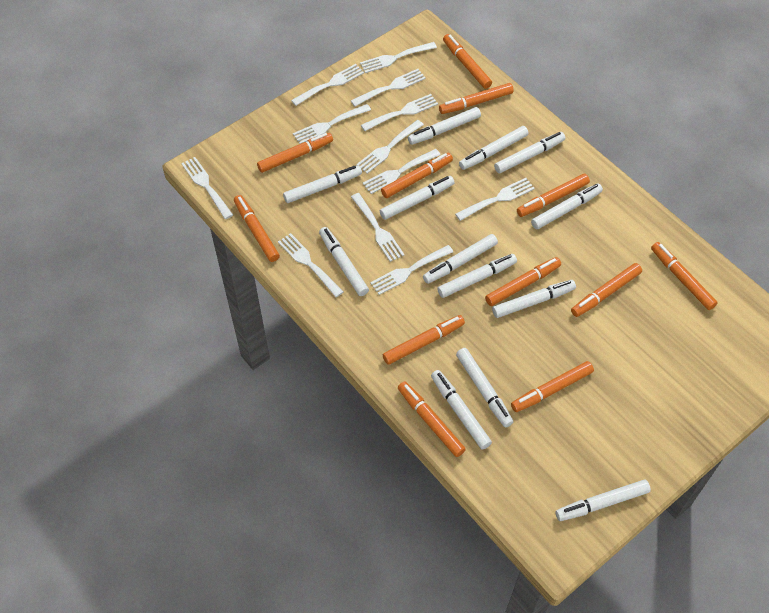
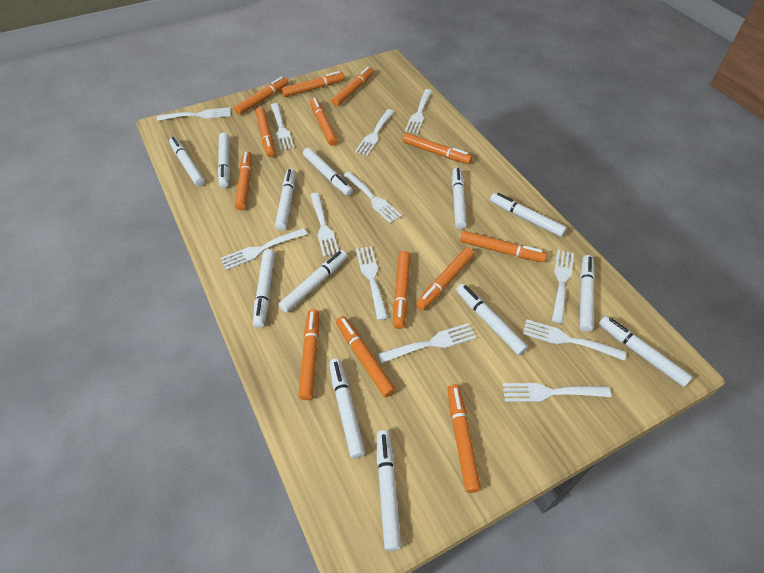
orange marker: 12 -> 13

